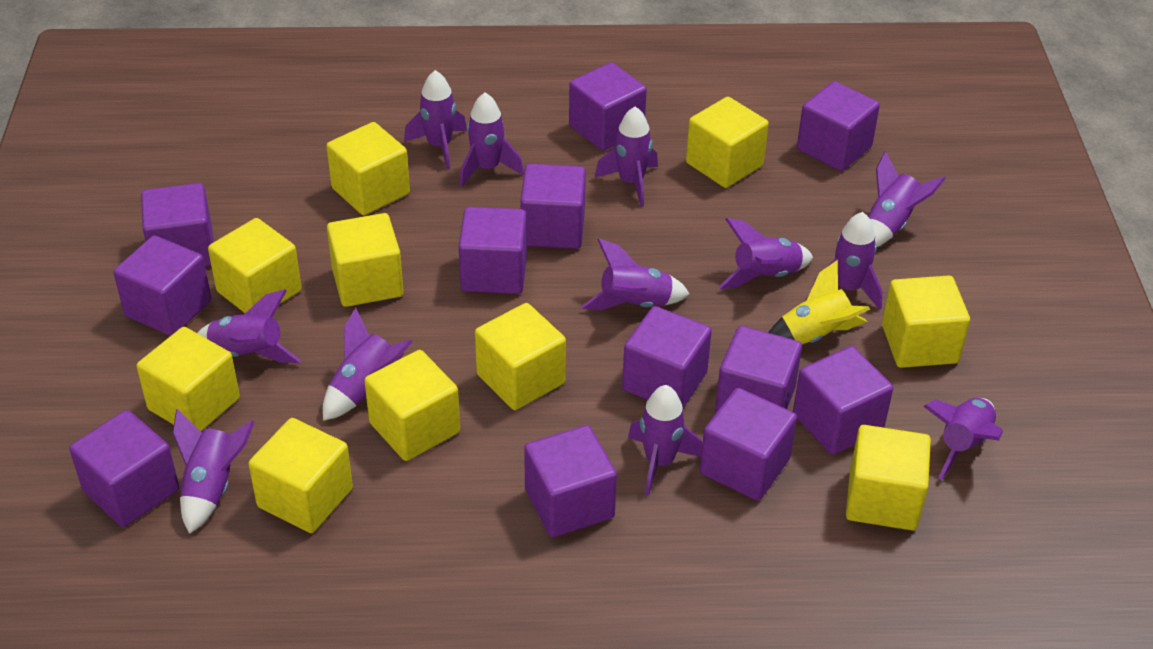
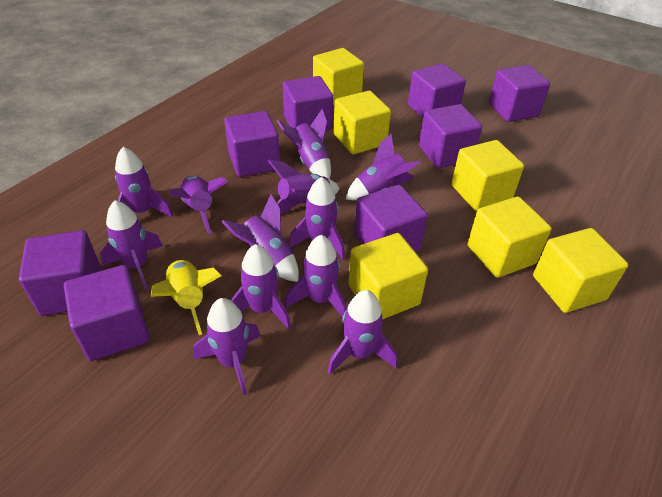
purple cube: 12 -> 8
yellow cube: 10 -> 6

